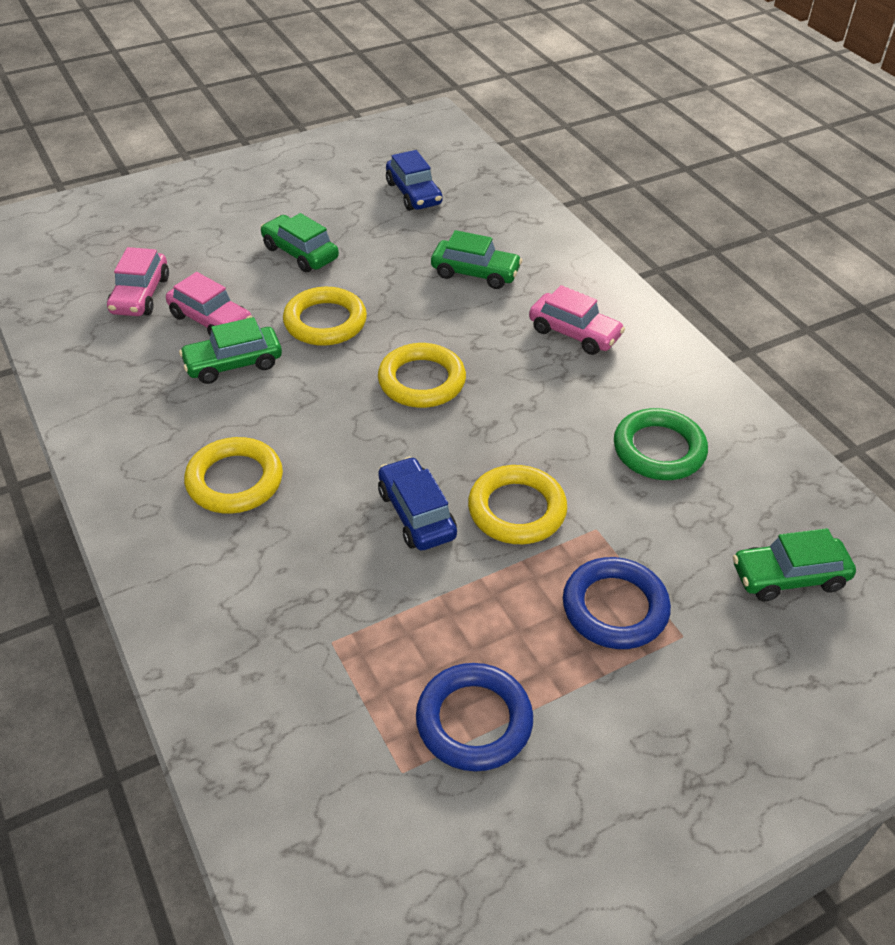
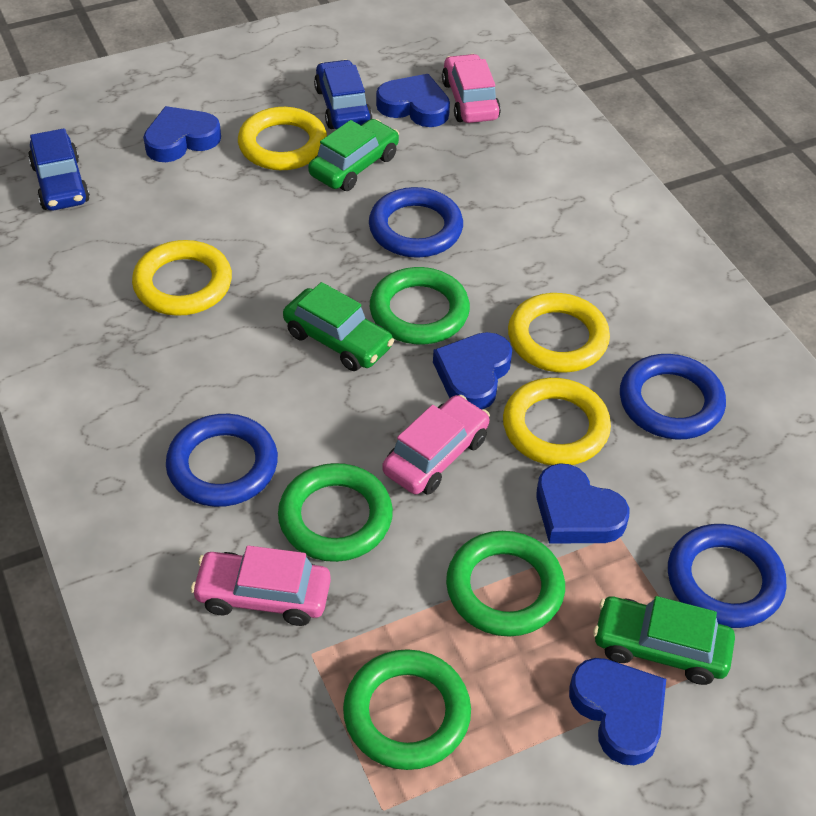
blue heart: 0 -> 5
blue ring: 2 -> 4
green car: 4 -> 3
green ring: 1 -> 4

